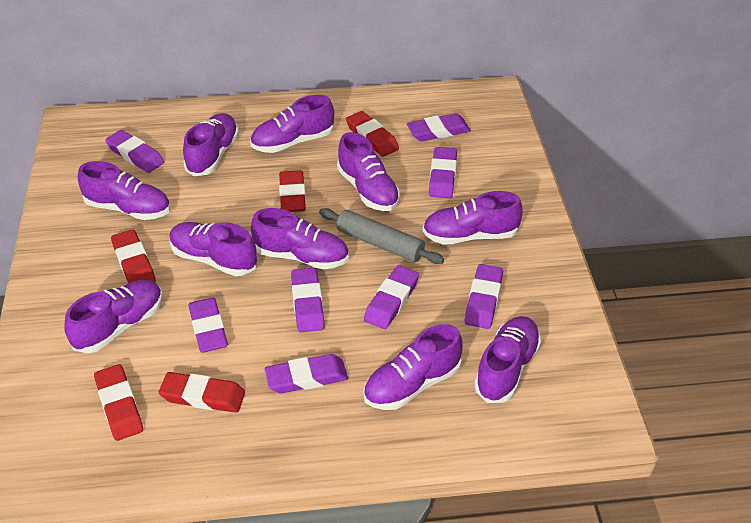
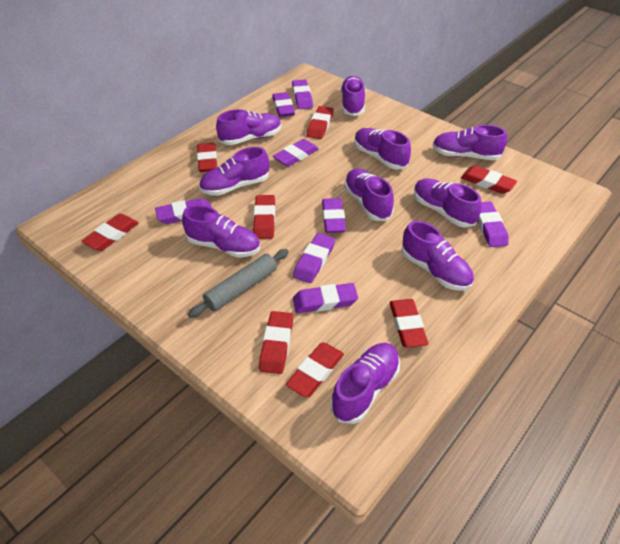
red eraser: 5 -> 8

